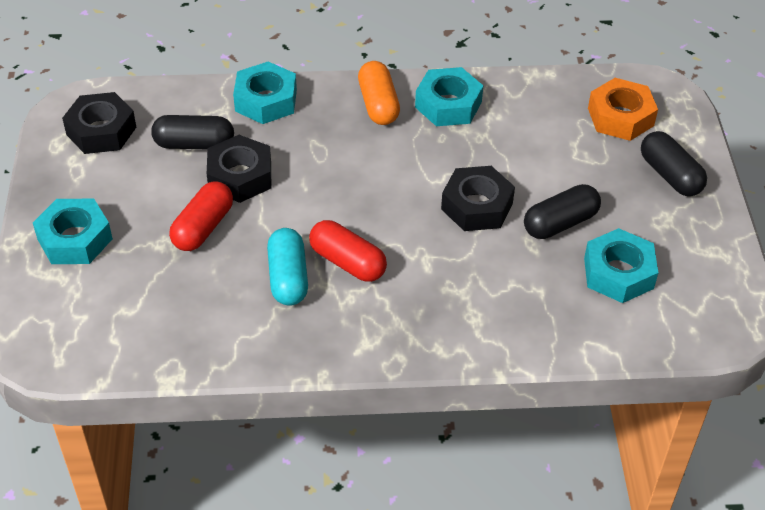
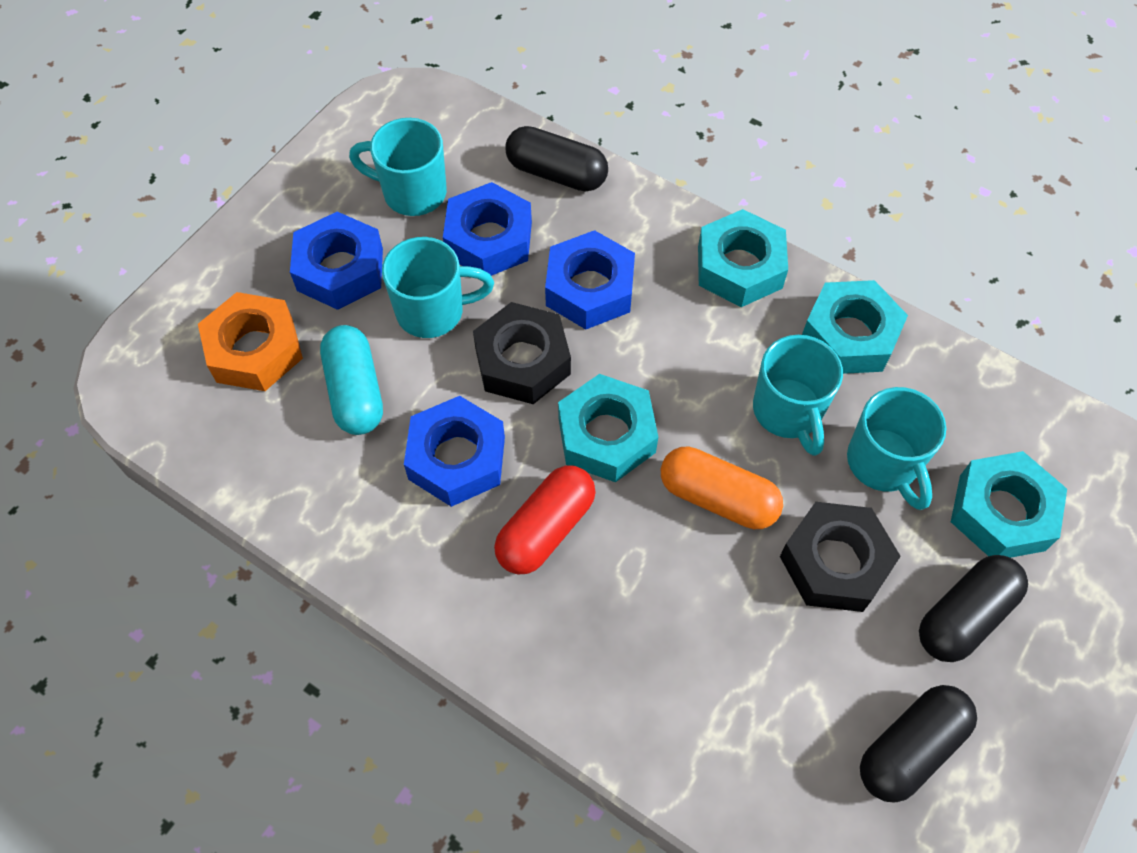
black nut: 3 -> 2
blue nut: 0 -> 4
red capsule: 2 -> 1
turquoise mug: 0 -> 4

